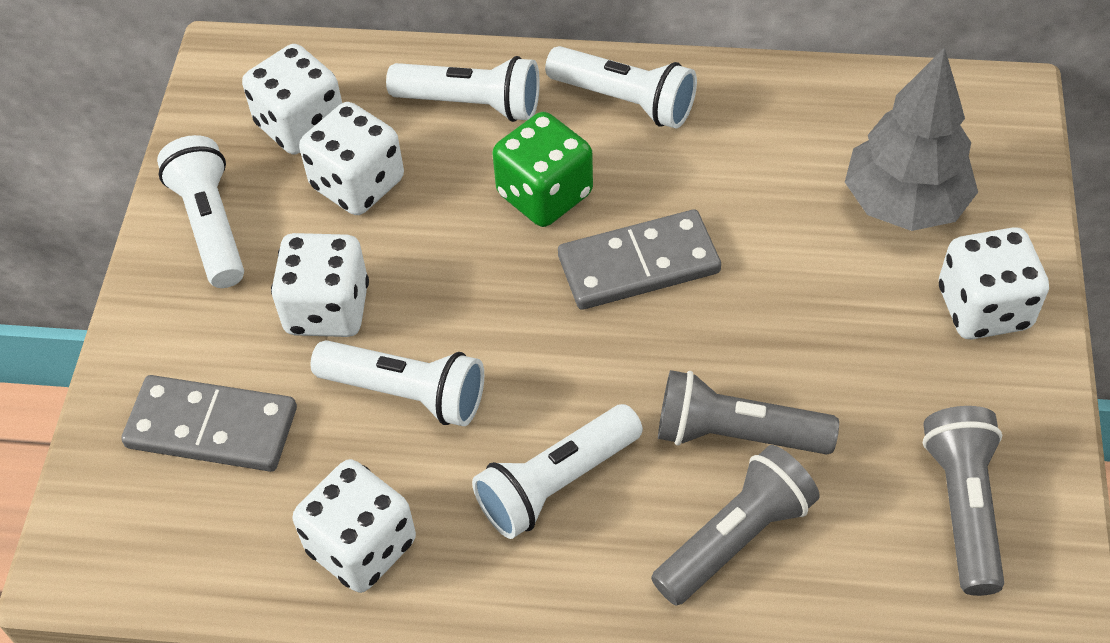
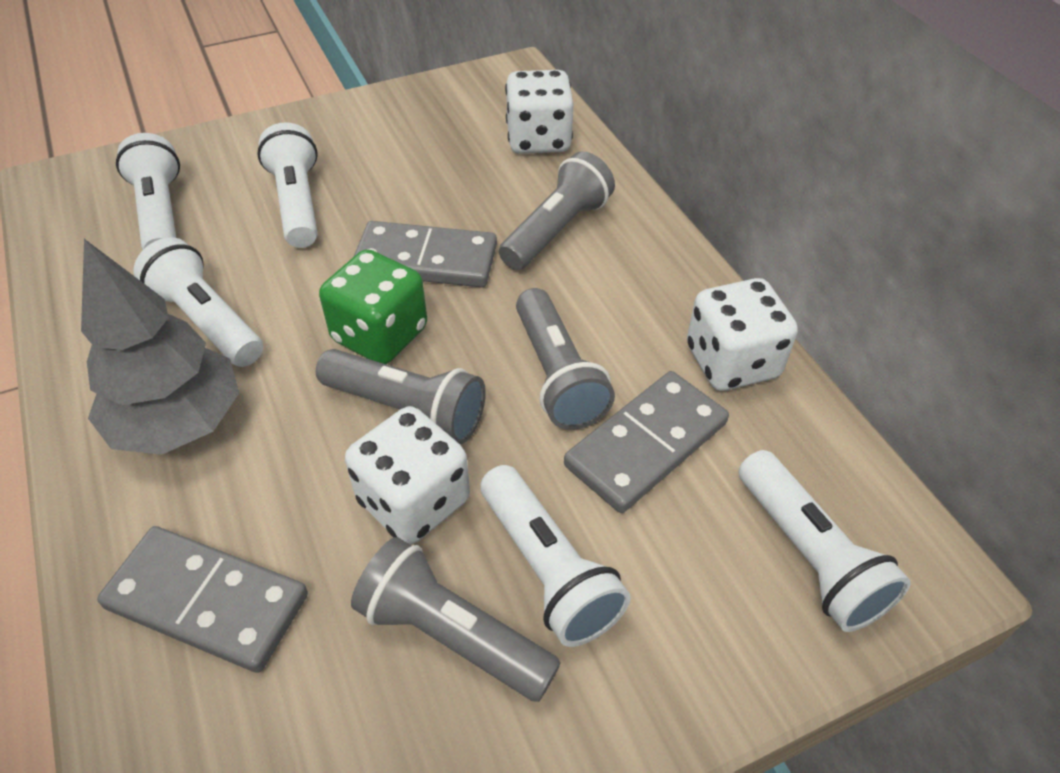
grey domino: 2 -> 3
grey flashlight: 3 -> 4
white dice: 5 -> 3

